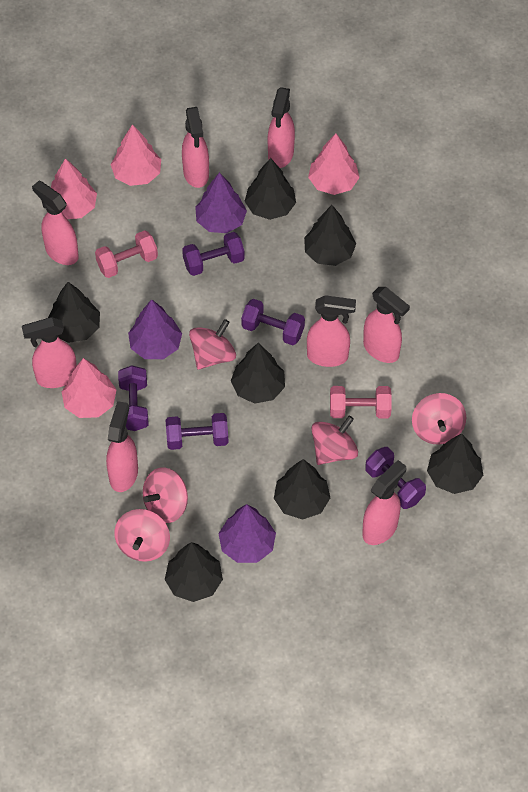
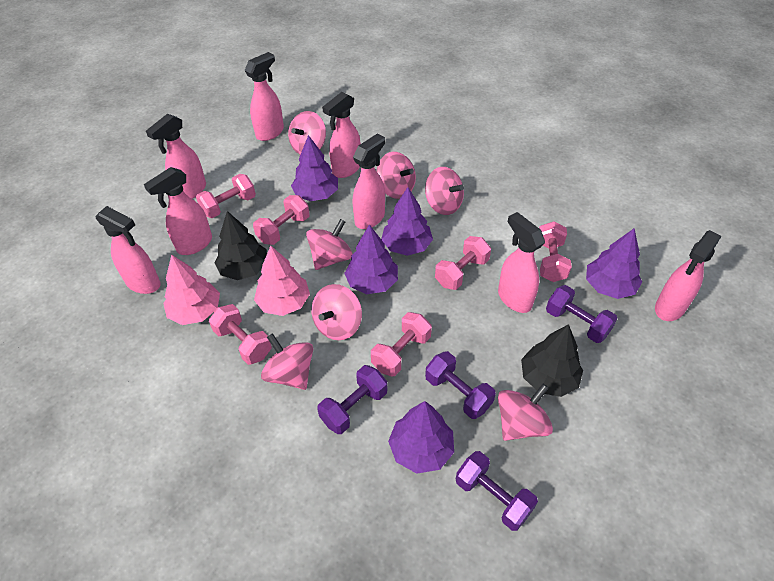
black tree: 7 -> 2
pink dumbbell: 2 -> 6
pink spinning top: 5 -> 7
pink tree: 4 -> 2
purple dumbbell: 5 -> 4
purple tree: 3 -> 5

